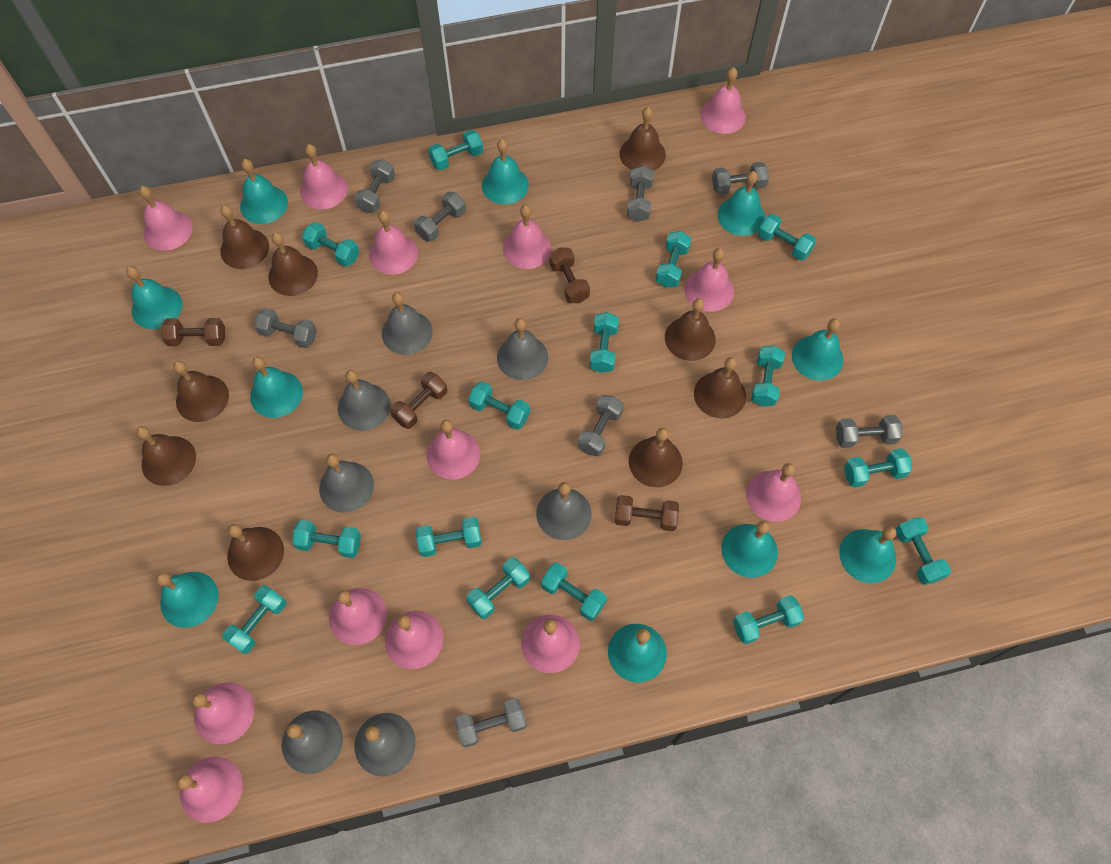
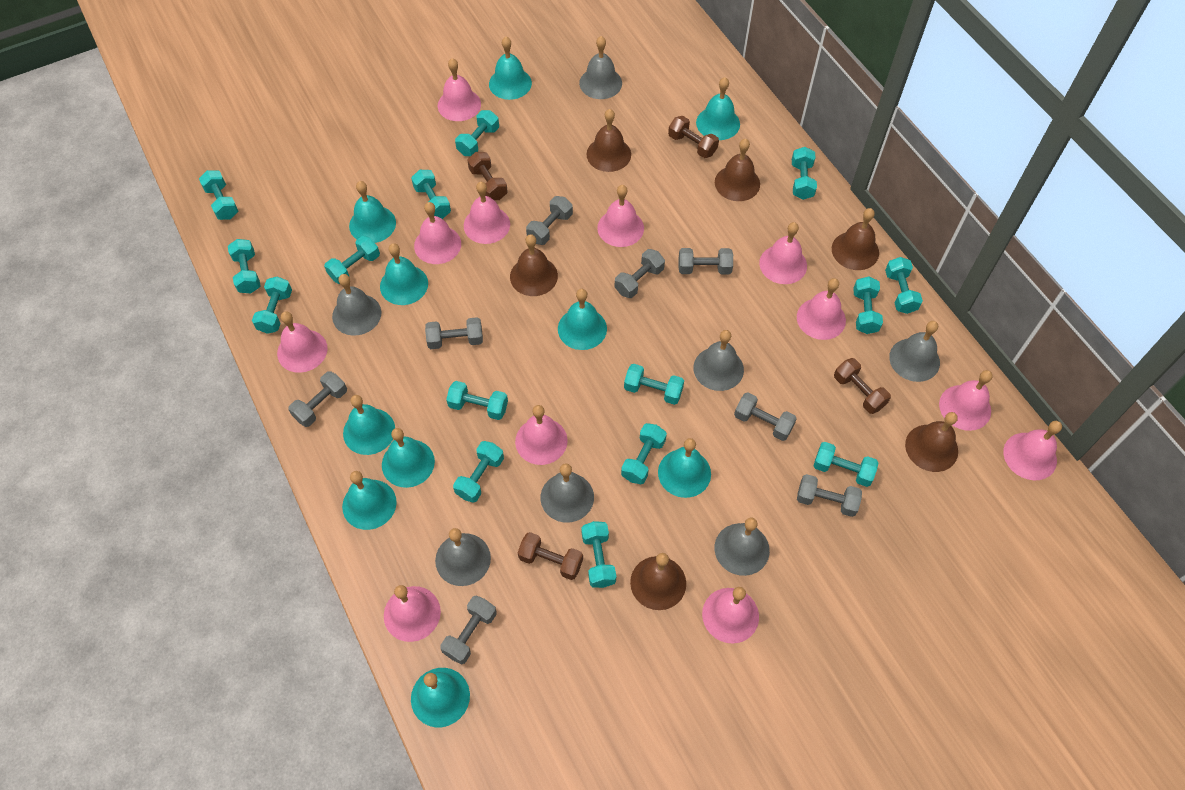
brown bell: 9 -> 6
pink bell: 13 -> 12

